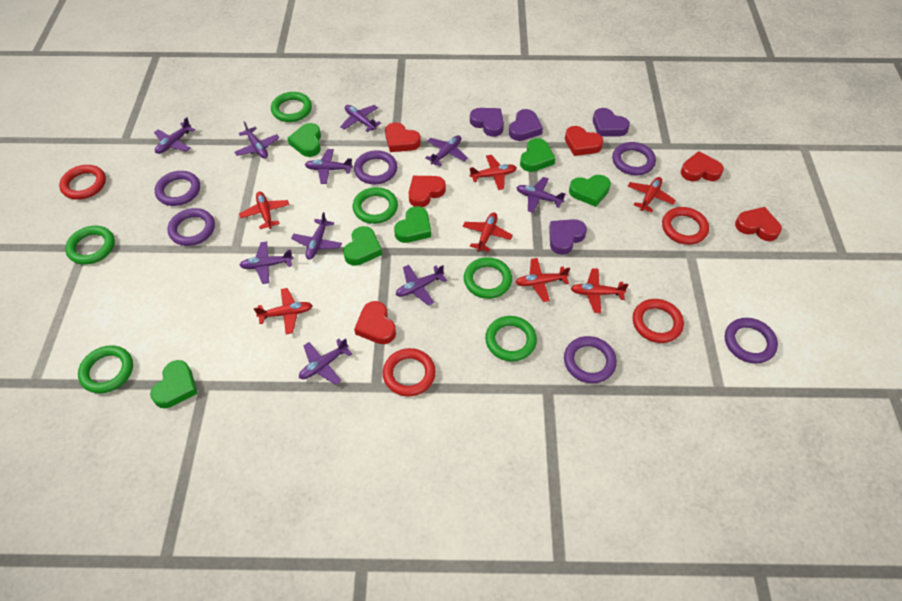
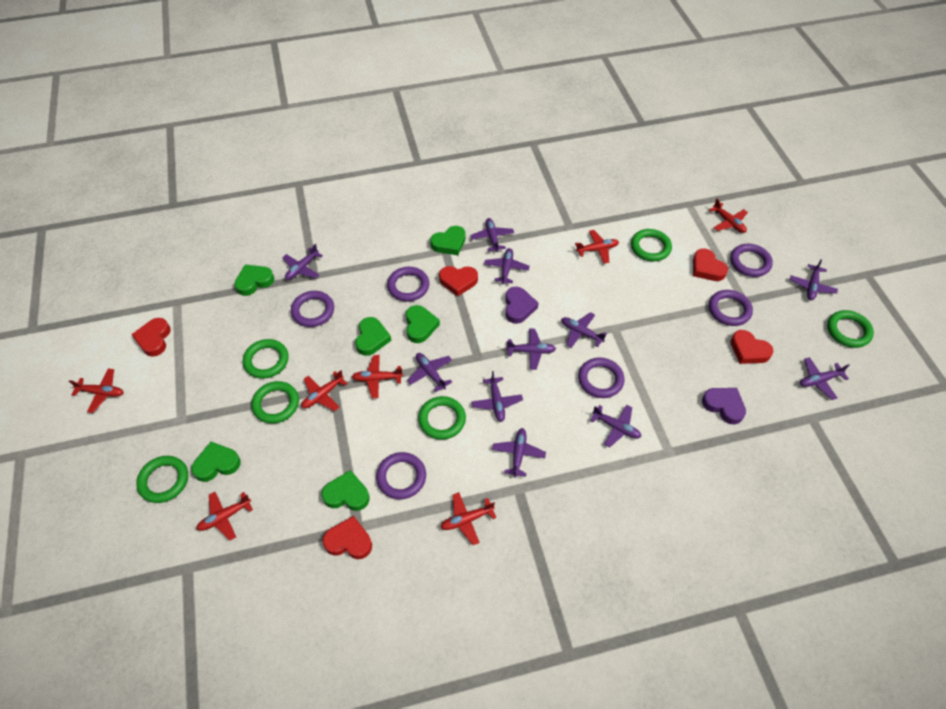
purple heart: 4 -> 2
purple plane: 10 -> 11
red heart: 6 -> 5
red ring: 4 -> 0

